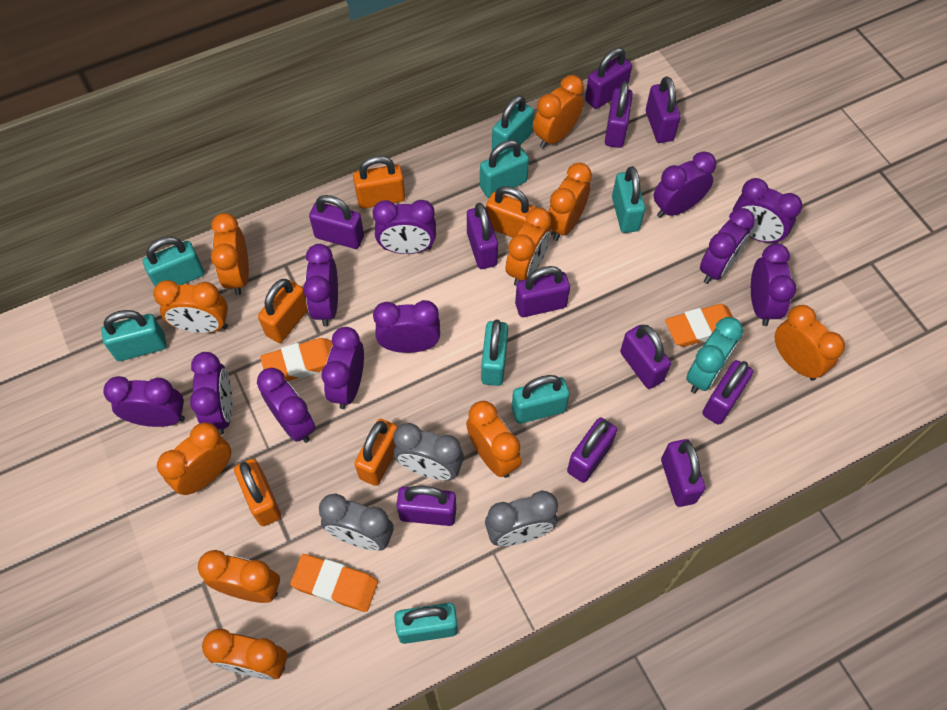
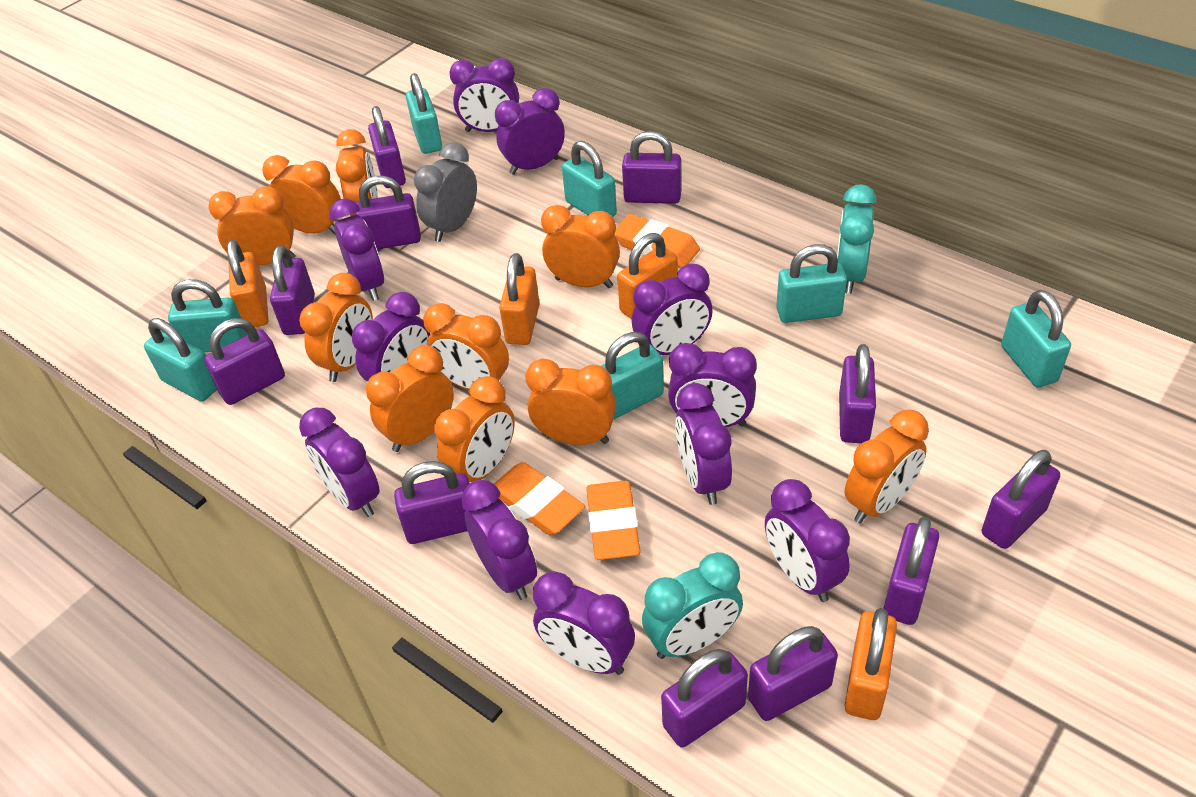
grey clock: 3 -> 1
orange padlock: 5 -> 4
turquoise clock: 1 -> 2
turquoise padlock: 8 -> 7

